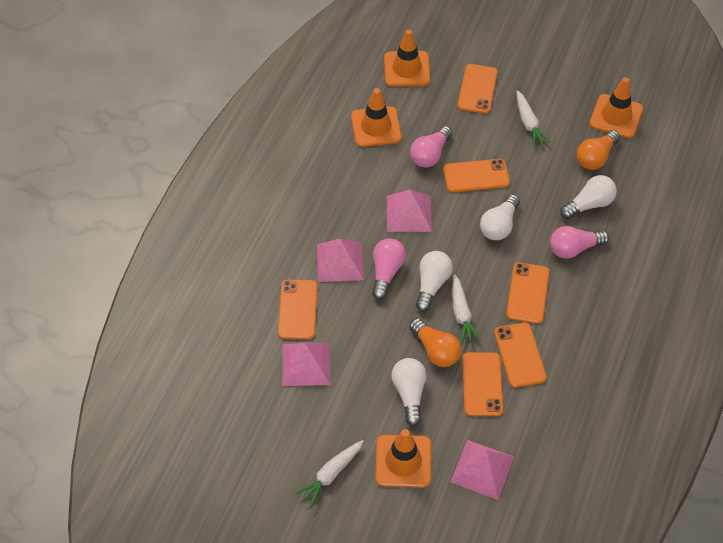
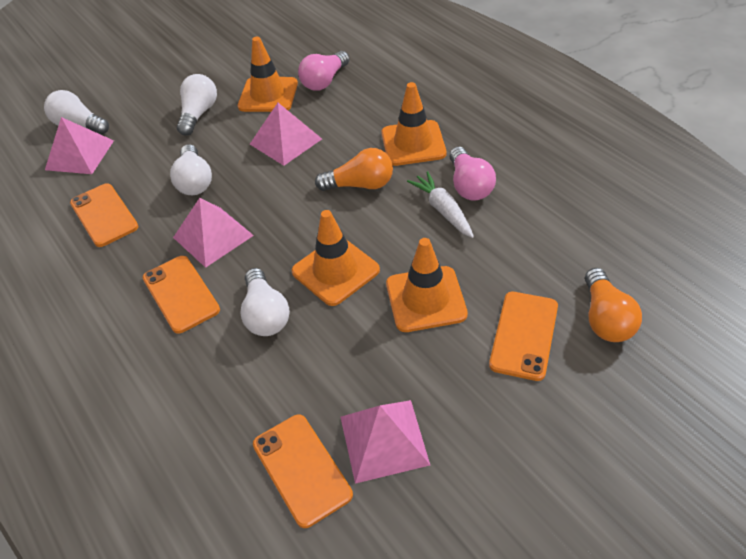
orange phone: 6 -> 4
pink light bulb: 3 -> 2
white carrot: 3 -> 1

